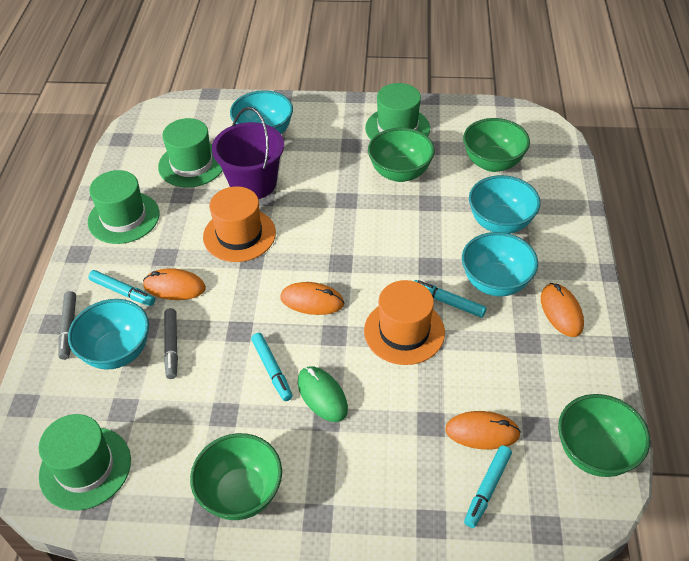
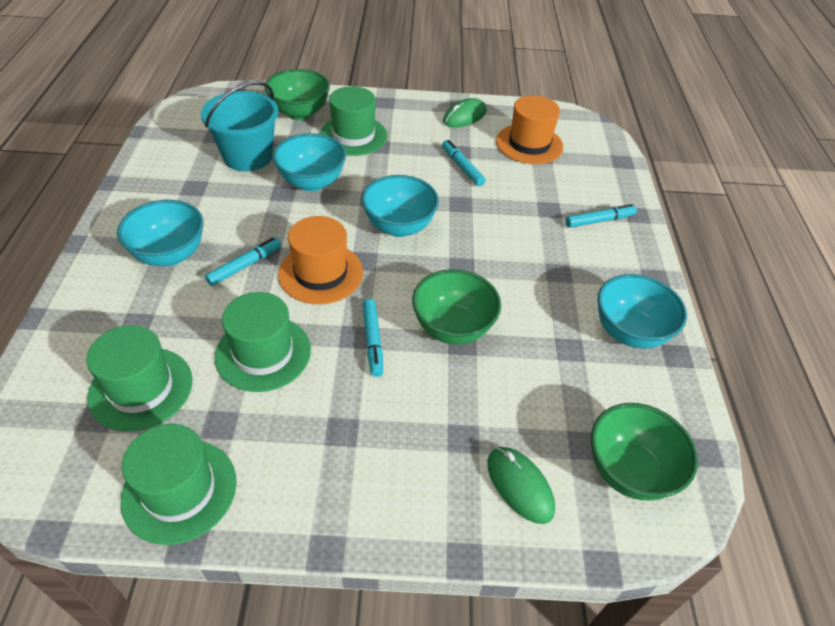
green bowl: 4 -> 3
green mouse: 1 -> 2
grey marker: 2 -> 0
orange mouse: 4 -> 0
purple bucket: 1 -> 0
turquoise bucket: 0 -> 1

